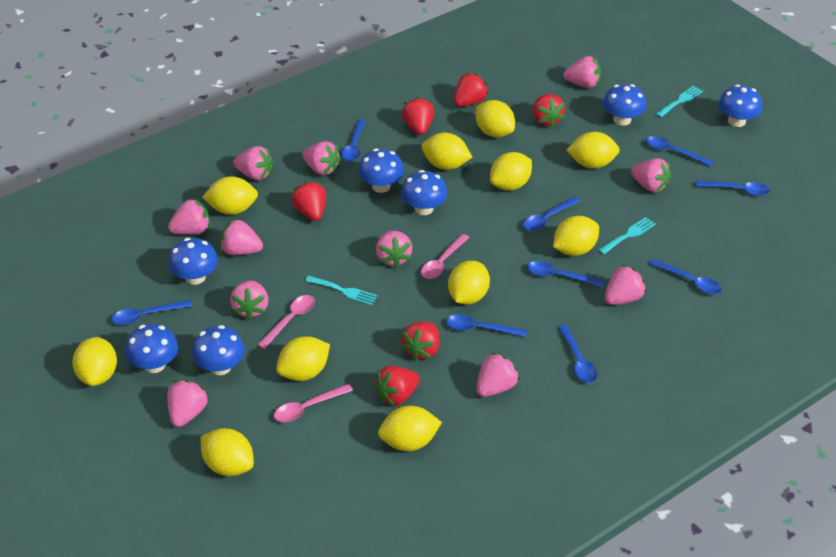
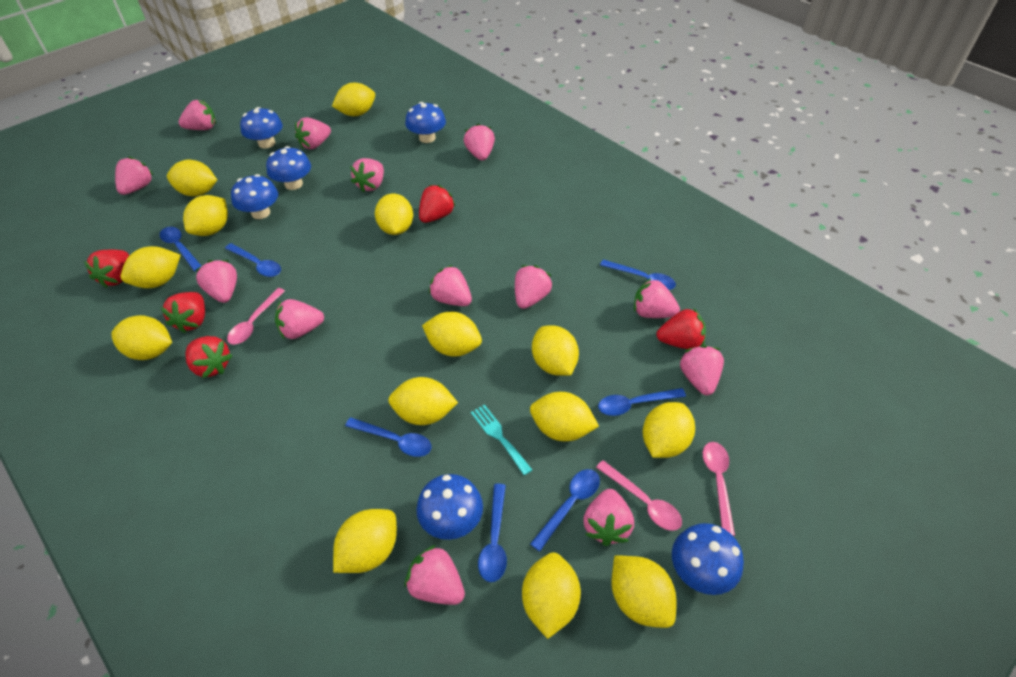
blue mushroom: 7 -> 6
blue spoon: 9 -> 7
pink strawberry: 11 -> 13
red strawberry: 6 -> 5
turquoise fork: 3 -> 1
yellow lemon: 11 -> 14

